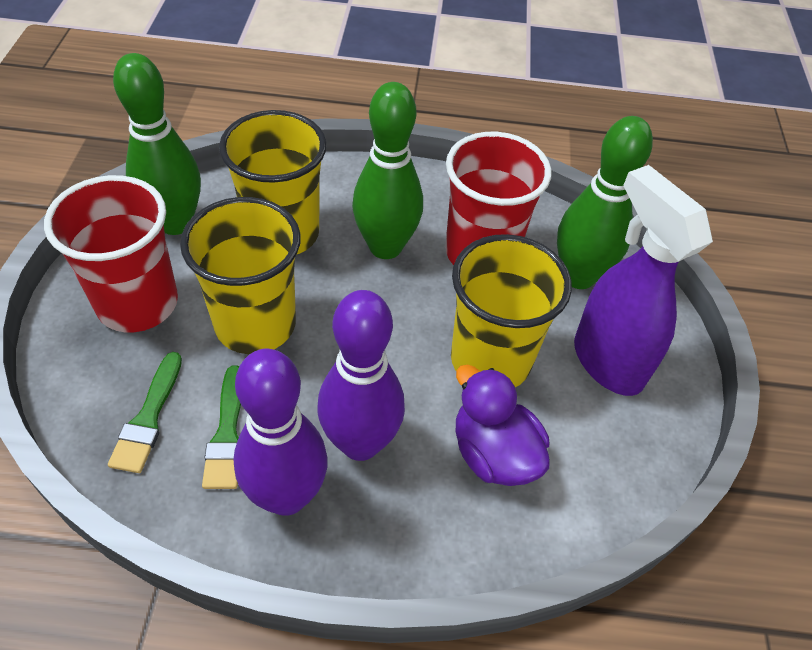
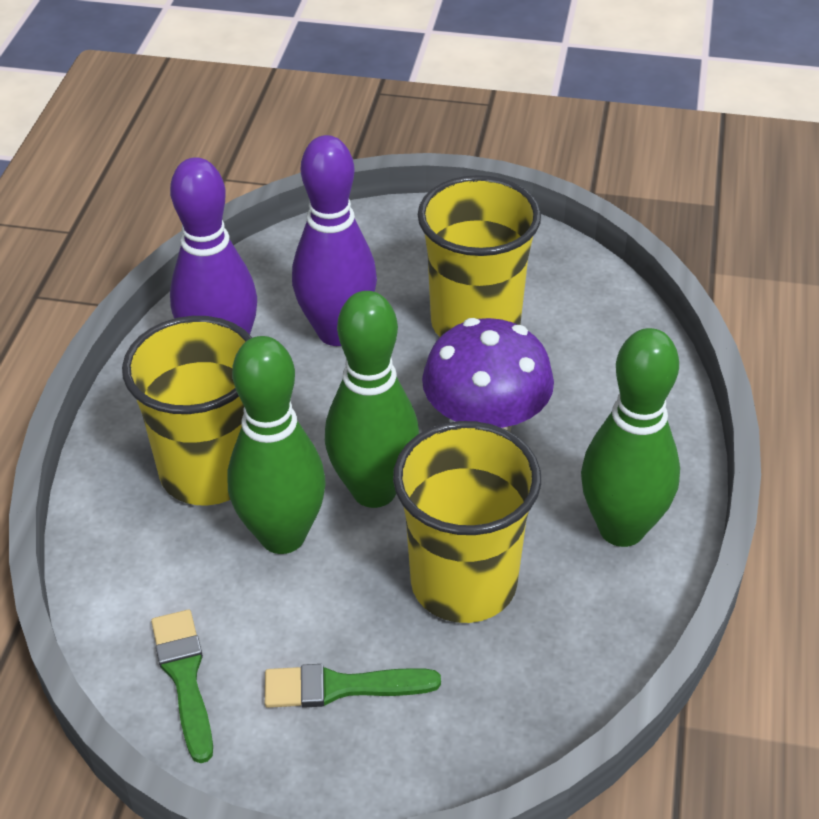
purple duck: 1 -> 0
purple mushroom: 0 -> 1
purple spray bottle: 1 -> 0
red cup: 2 -> 0

